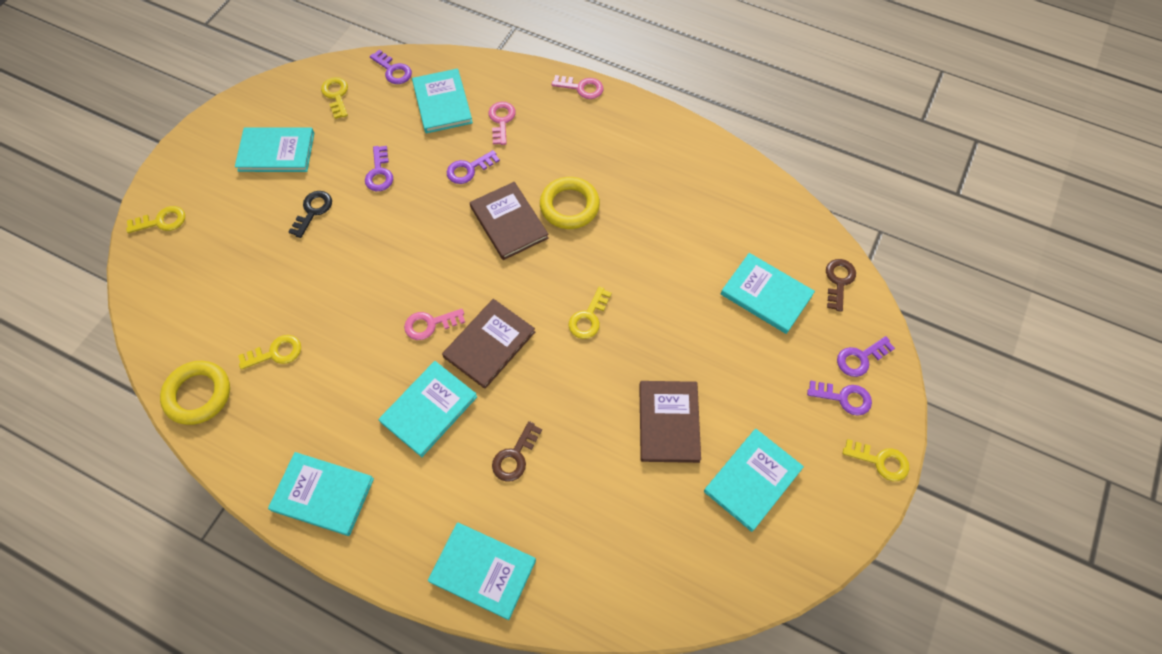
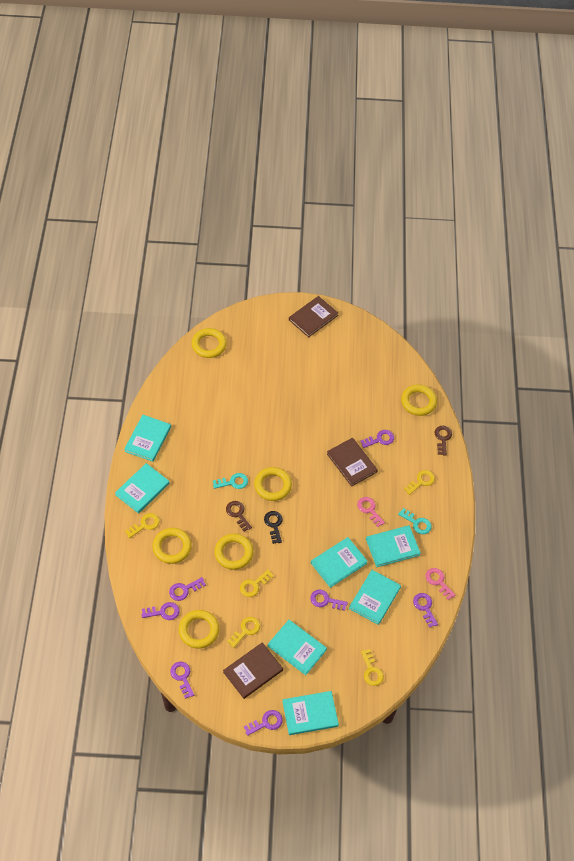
pink key: 3 -> 2
purple key: 5 -> 7
turquoise key: 0 -> 2
yellow ring: 2 -> 6

